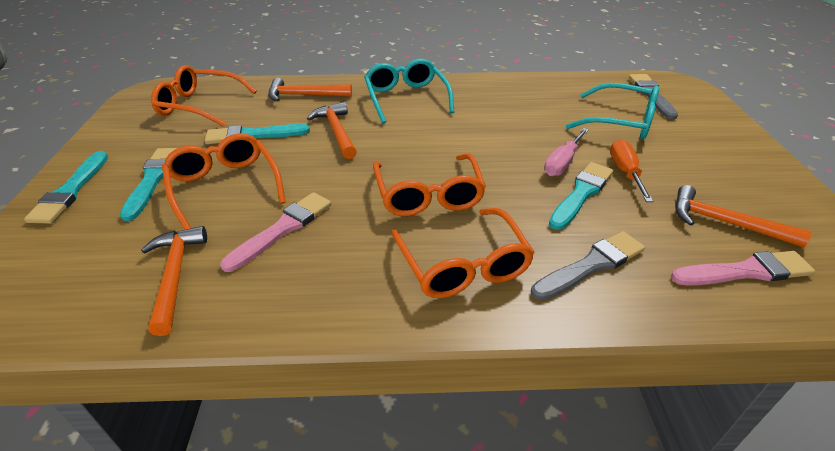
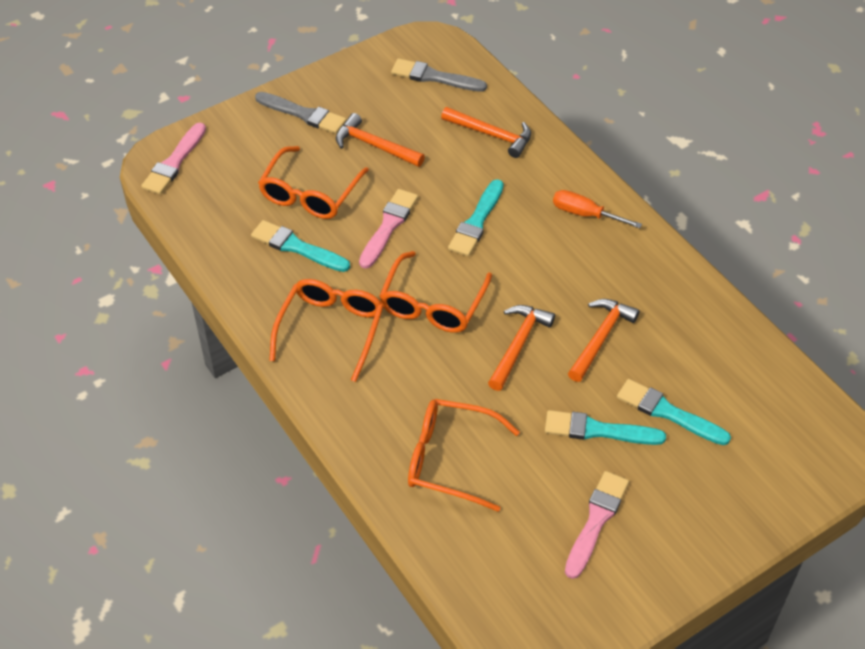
pink brush: 2 -> 3
pink screwdriver: 1 -> 0
turquoise glasses: 2 -> 0

